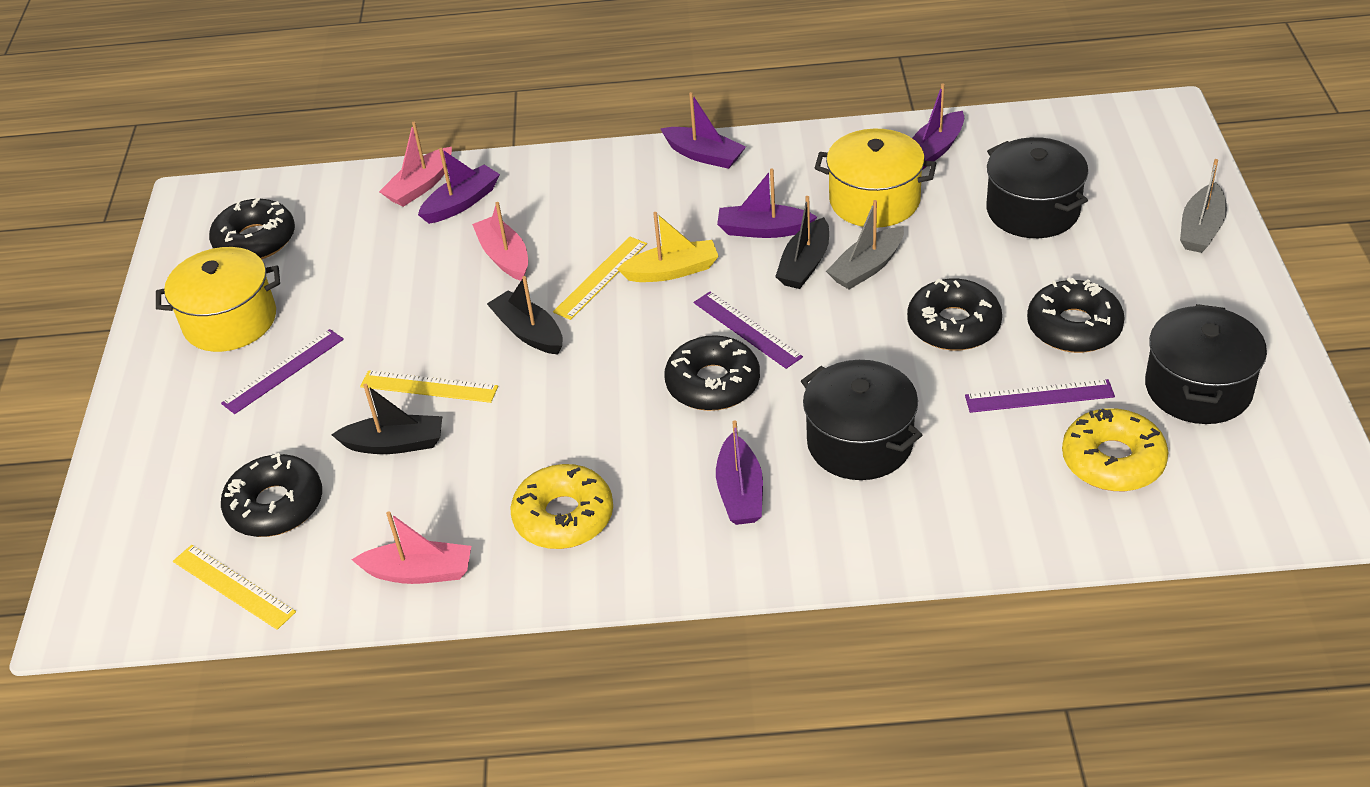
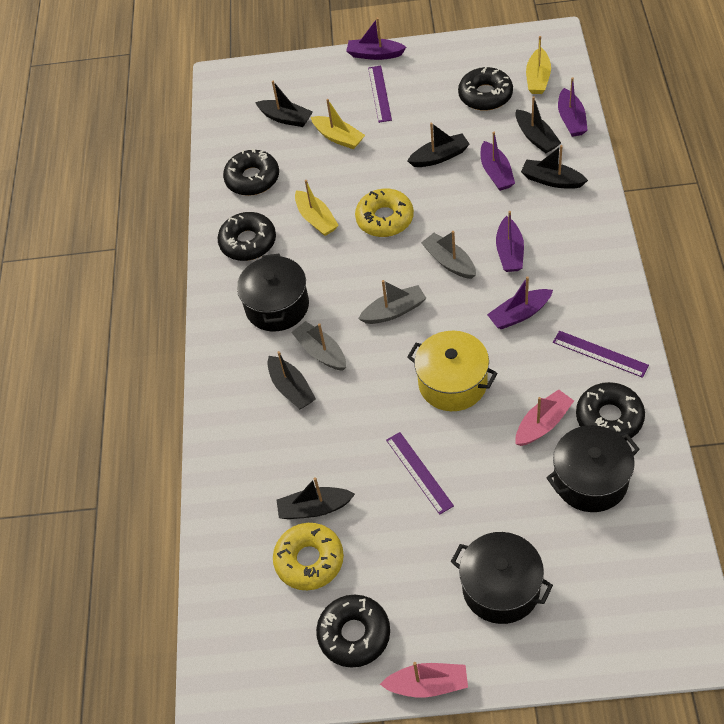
black boat: 3 -> 6
grey boat: 2 -> 3
pink boat: 3 -> 2
yellow boat: 1 -> 3
yellow pot: 2 -> 1
yellow ruler: 3 -> 0

